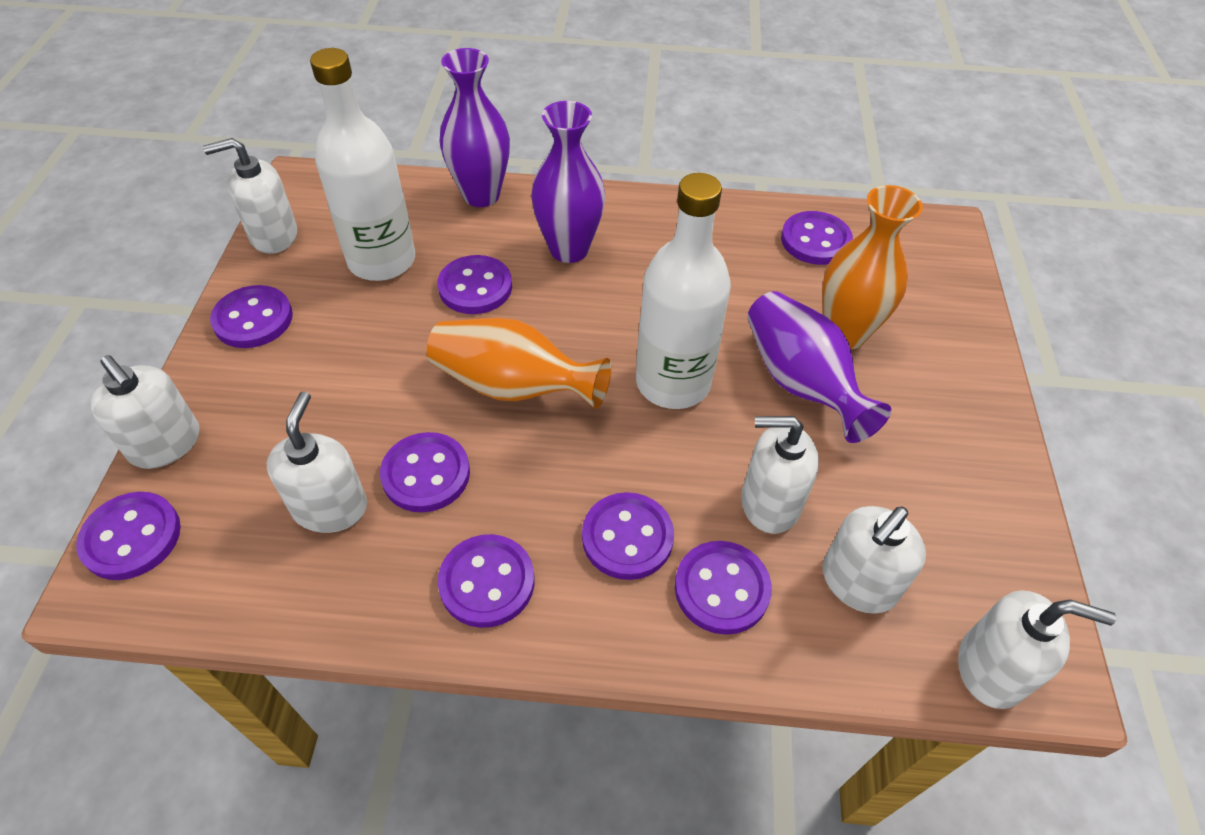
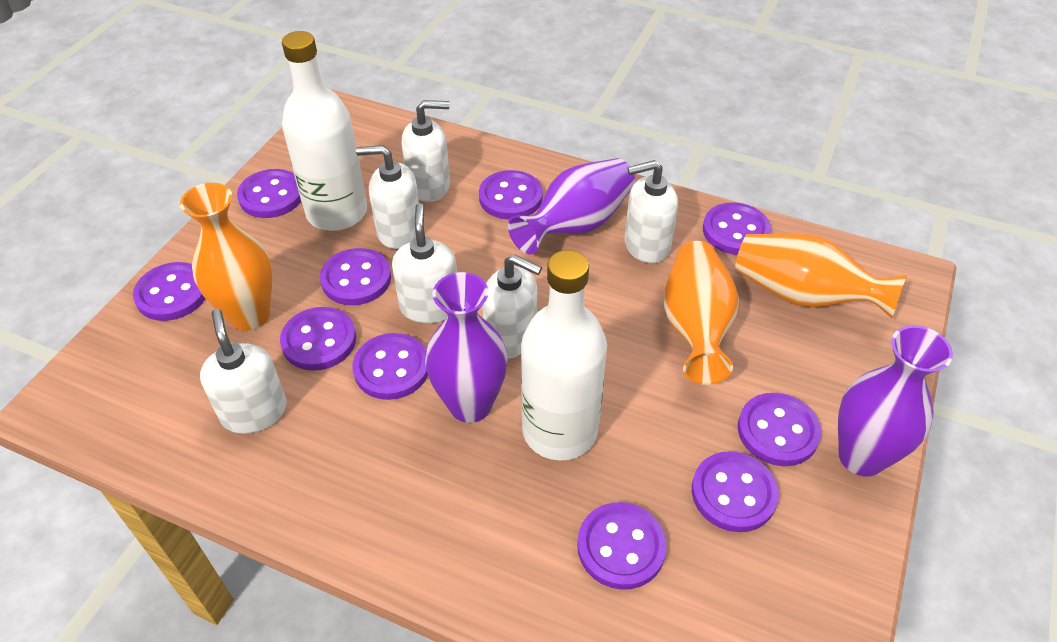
orange vase: 2 -> 3
purple button: 8 -> 10

